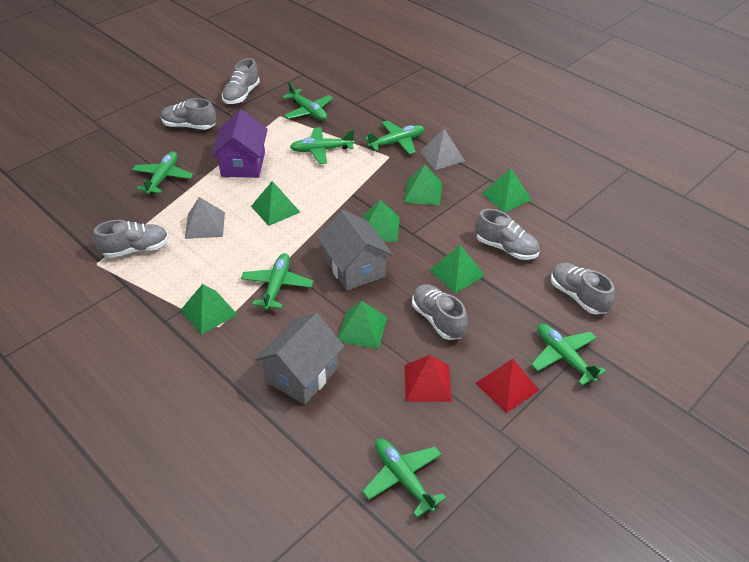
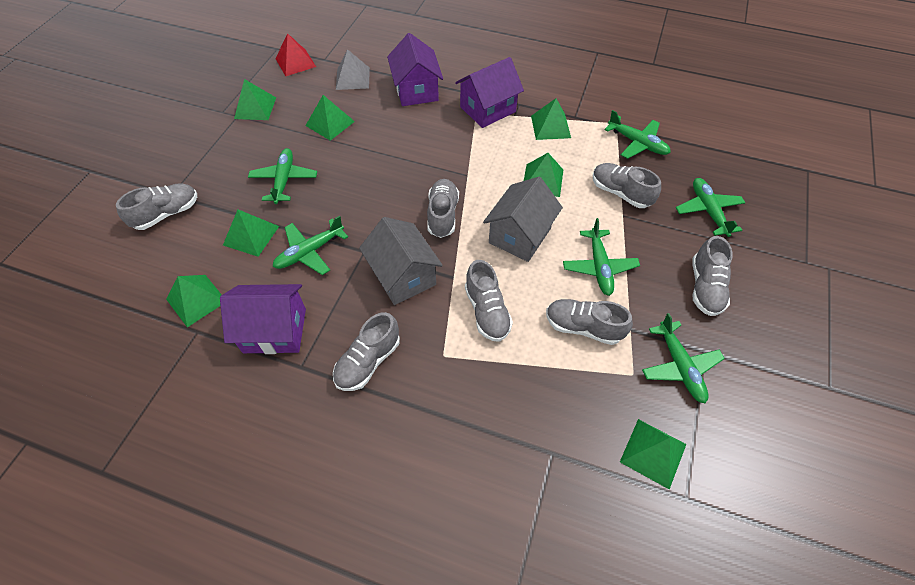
green plane: 7 -> 6
grey pyramid: 2 -> 1
grey shoe: 6 -> 7
purple house: 1 -> 3
red pyramid: 2 -> 1

